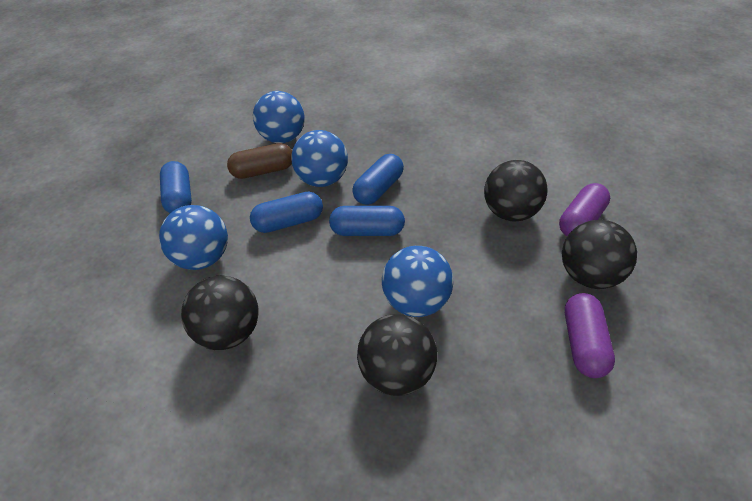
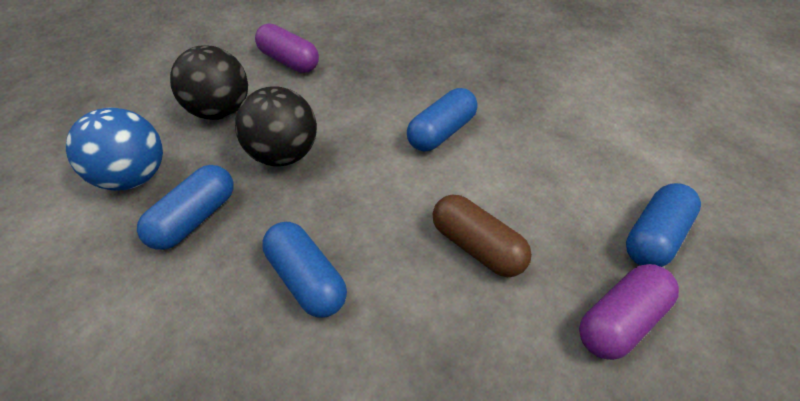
black ball: 4 -> 2
blue ball: 4 -> 1

